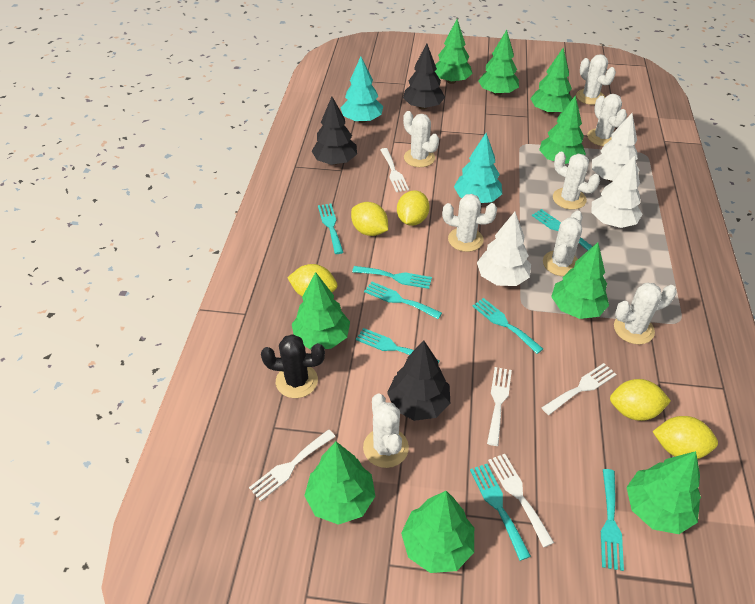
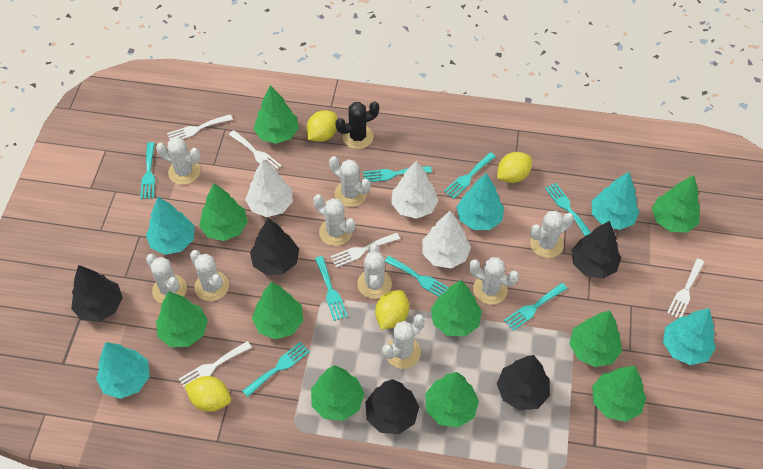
black tree: 3 -> 5
green tree: 9 -> 10
turquoise tree: 2 -> 5
white cactus: 8 -> 9
yellow lemon: 5 -> 4

